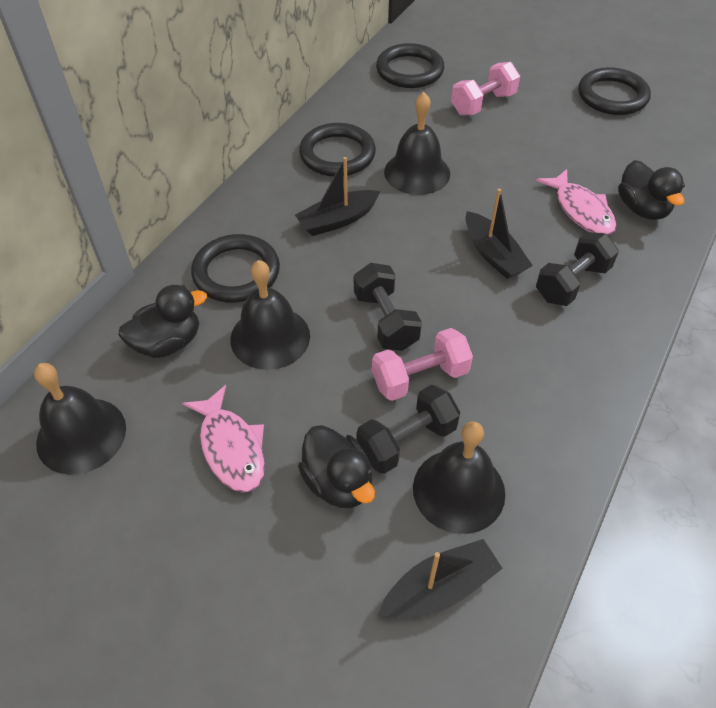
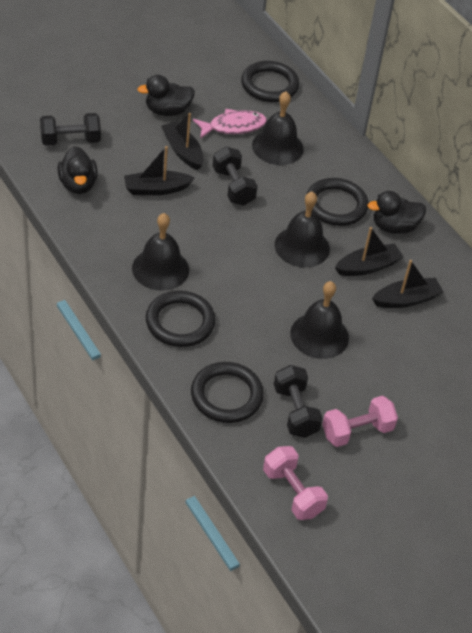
black boat: 3 -> 4
pink fish: 2 -> 1

